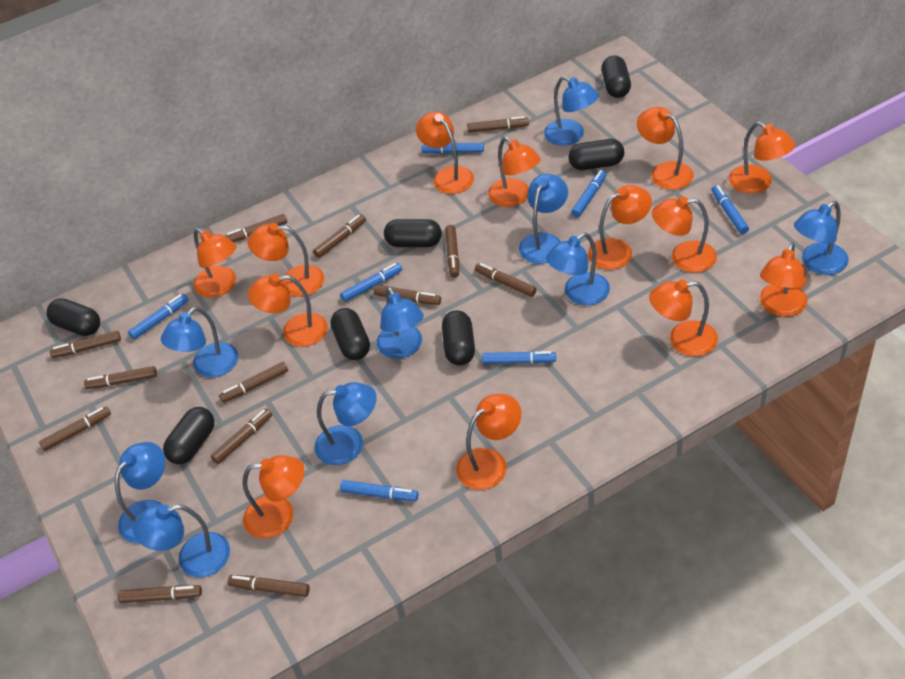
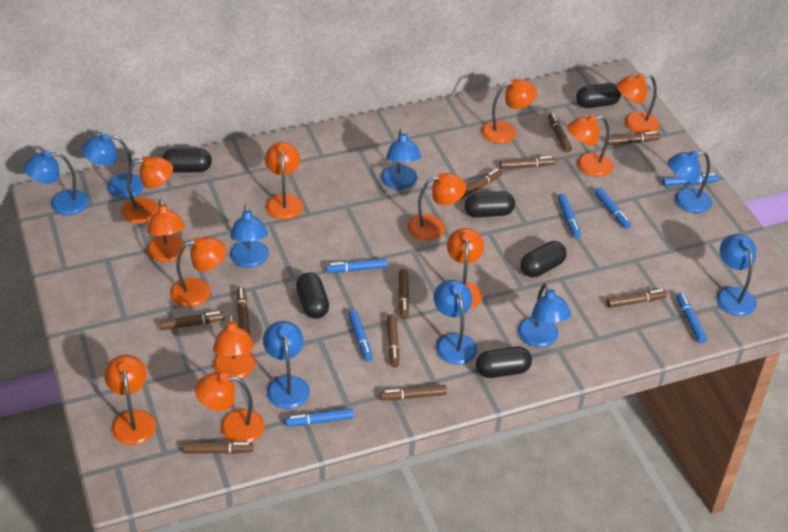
black capsule: 7 -> 6
brown marker: 13 -> 11
orange lamp: 13 -> 12

